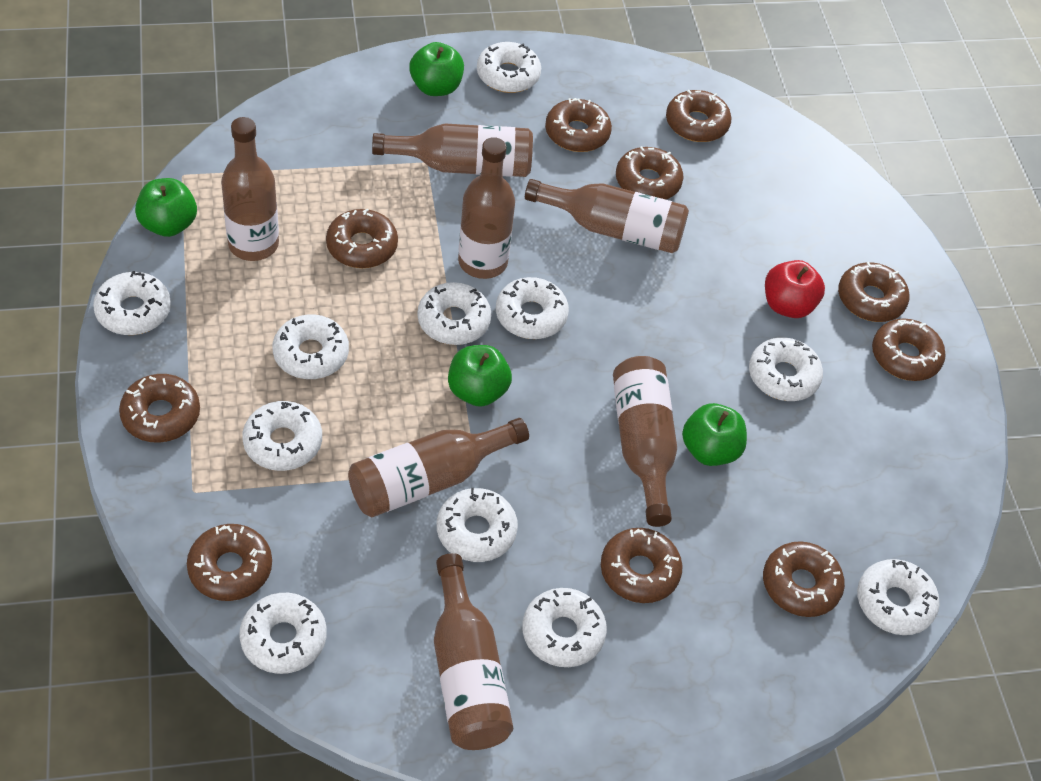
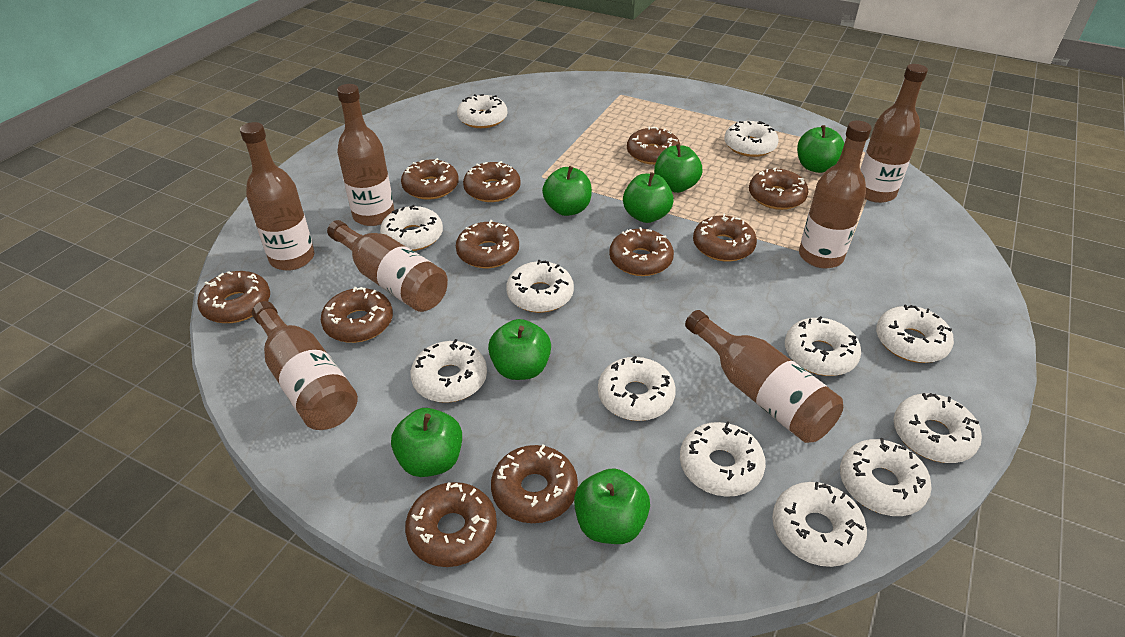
brown donut: 10 -> 11
green apple: 4 -> 7
red apple: 1 -> 0
white donut: 11 -> 12

